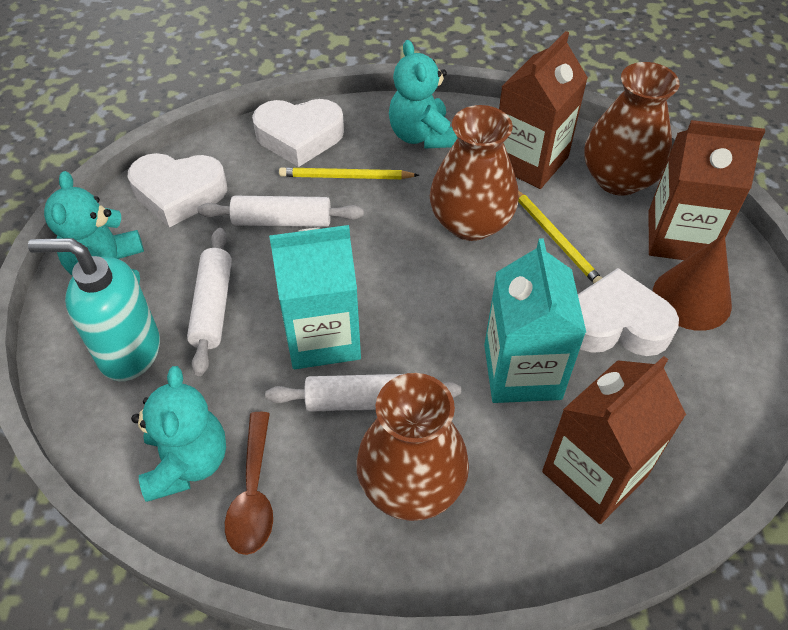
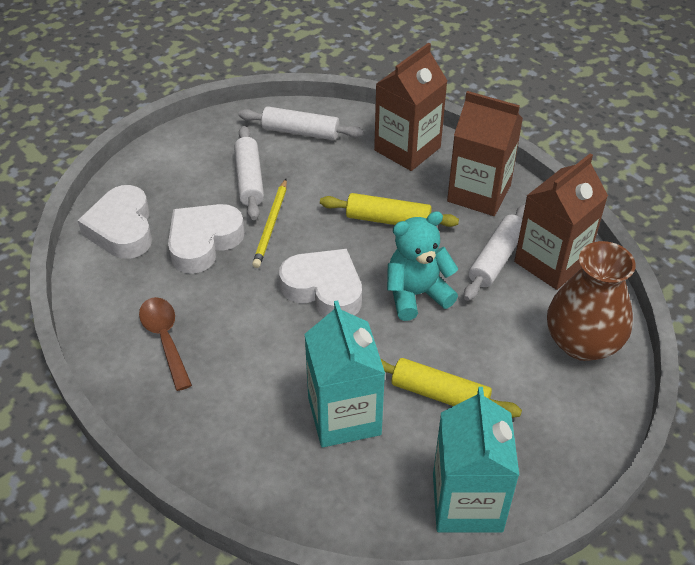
brown cone: 1 -> 0
brown vase: 3 -> 1
turquoise soap dispenser: 1 -> 0
turquoise teddy bear: 3 -> 1
yellow pencil: 2 -> 1
yellow rolling pin: 0 -> 2

